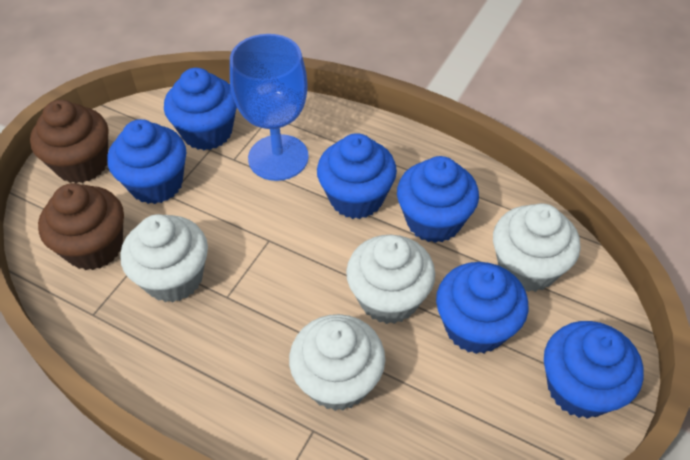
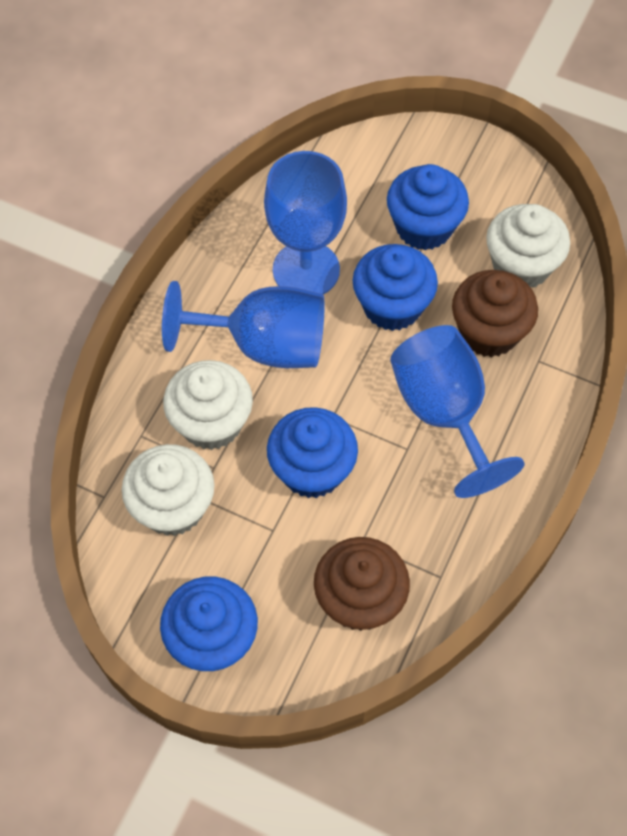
blue cupcake: 6 -> 4
blue goblet: 1 -> 3
white cupcake: 4 -> 3

